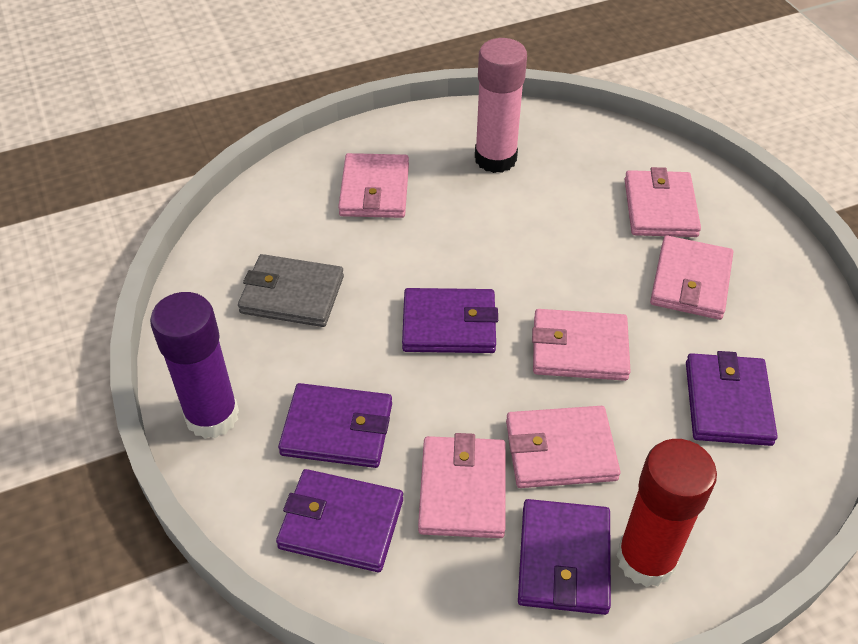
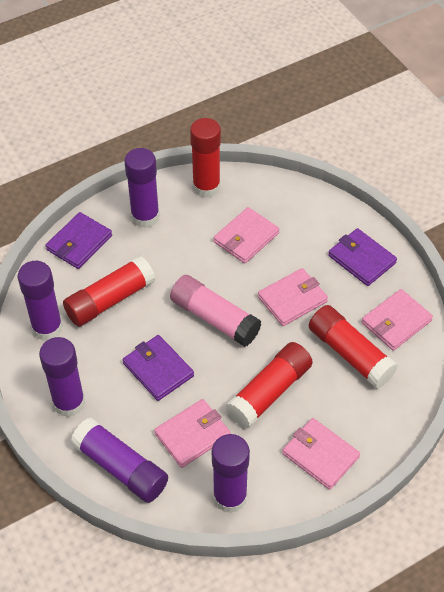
grey wallet: 1 -> 0
pink wallet: 6 -> 5
purple glue stick: 1 -> 5
purple wallet: 5 -> 3
red glue stick: 1 -> 4

